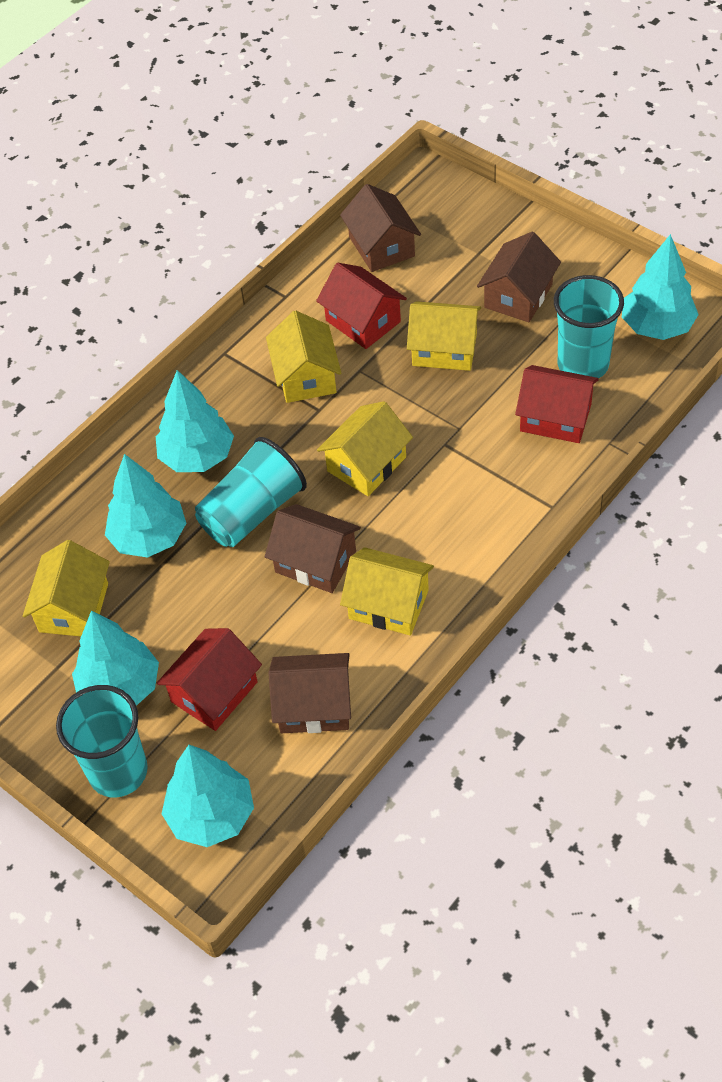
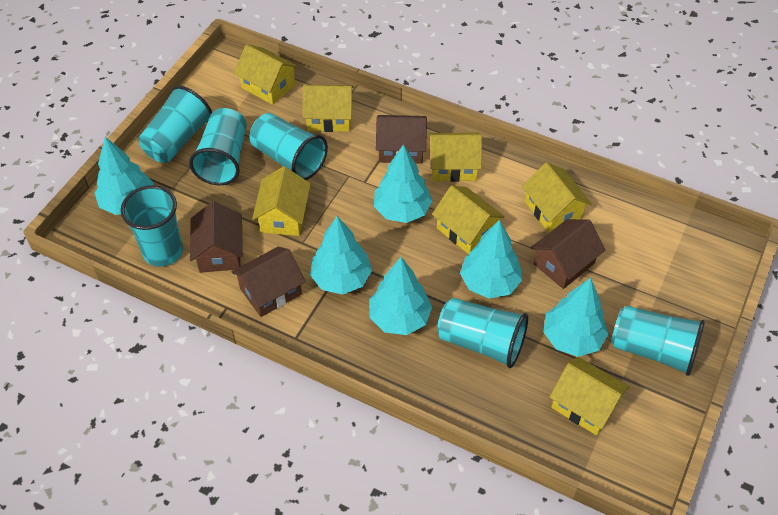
red house: 3 -> 0
turquoise cup: 3 -> 6
turquoise tree: 5 -> 6
yellow house: 5 -> 7

